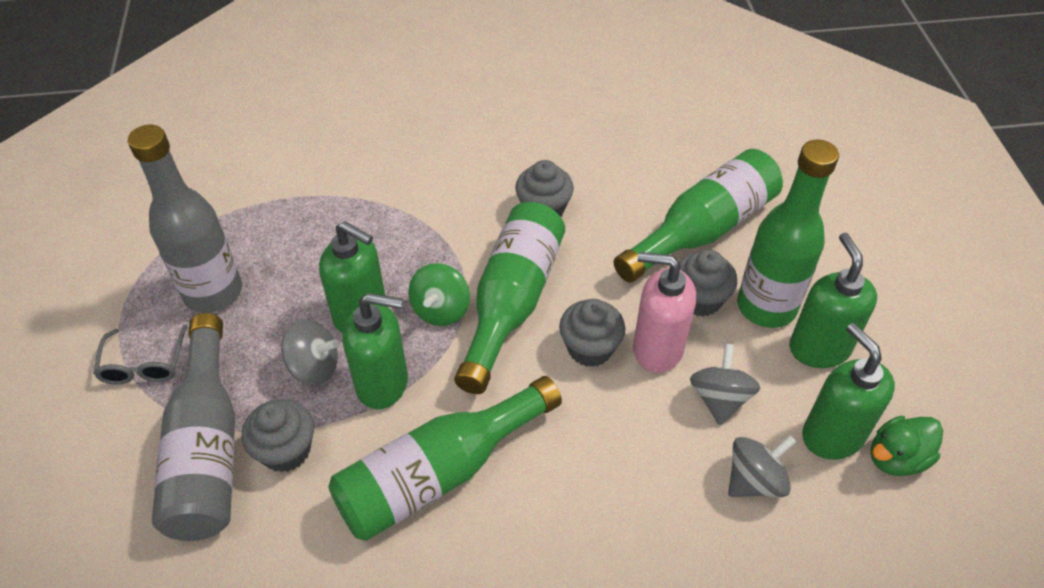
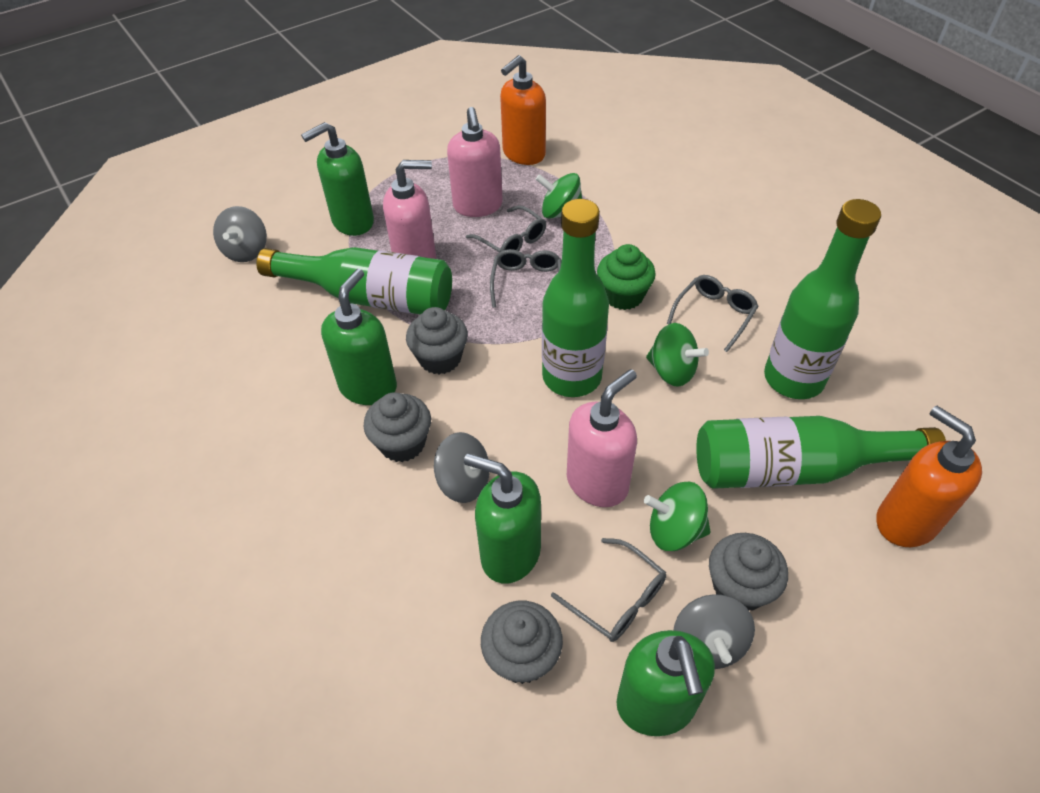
green cupcake: 0 -> 1
green duck: 1 -> 0
green spinning top: 1 -> 3
grey bottle: 2 -> 0
grey glasses: 1 -> 4
orange soap dispenser: 0 -> 2
pink soap dispenser: 1 -> 3

